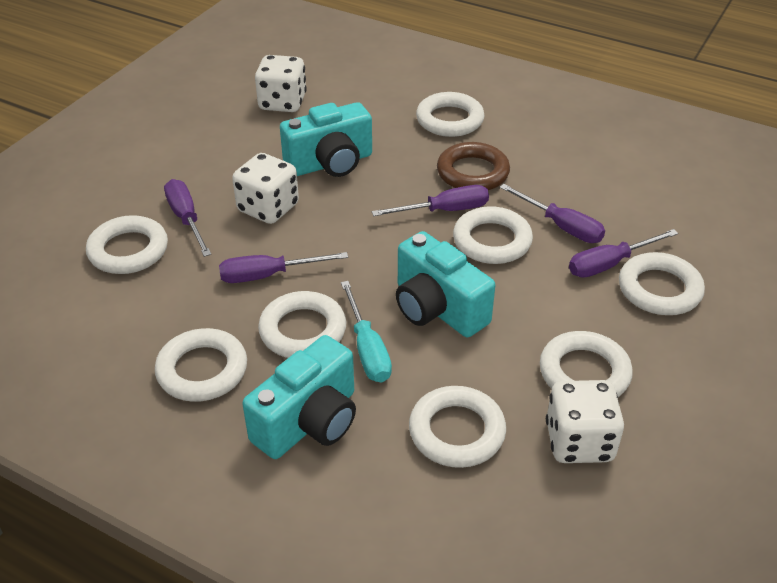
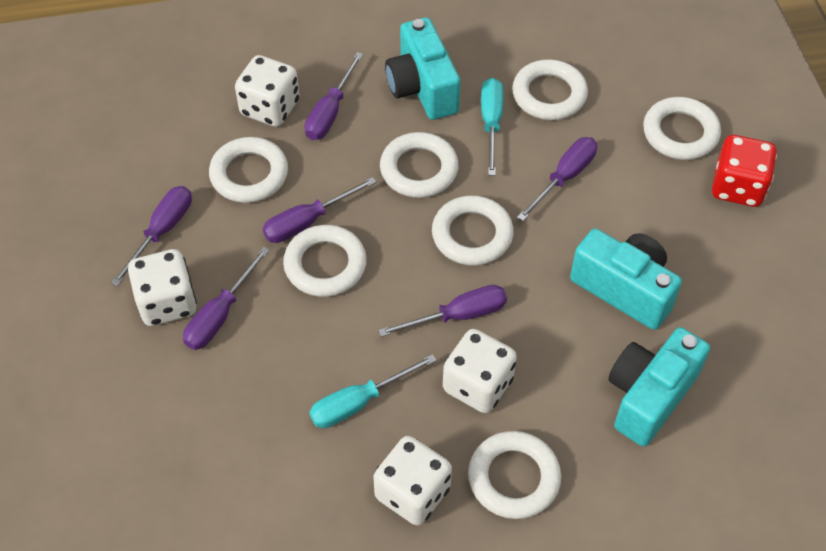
brown ring: 1 -> 0
purple screwdriver: 5 -> 6
red dice: 0 -> 1
turquoise screwdriver: 1 -> 2
white dice: 3 -> 4
white ring: 8 -> 7

